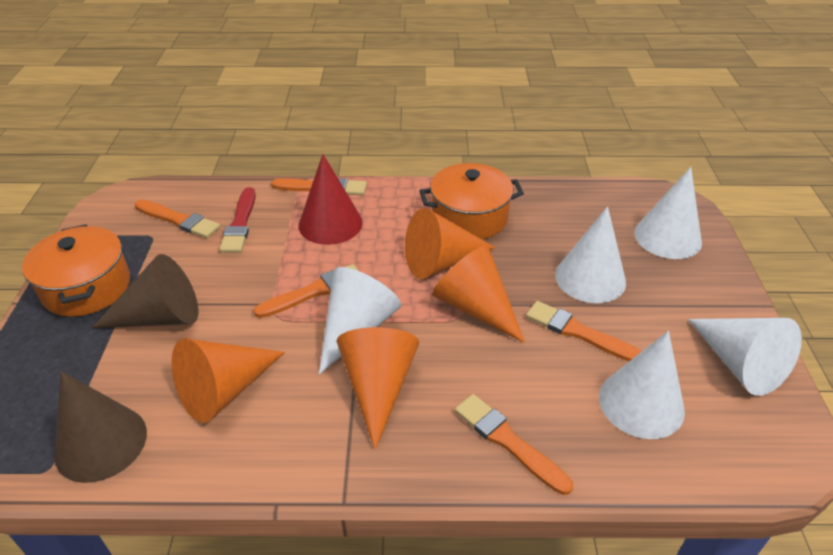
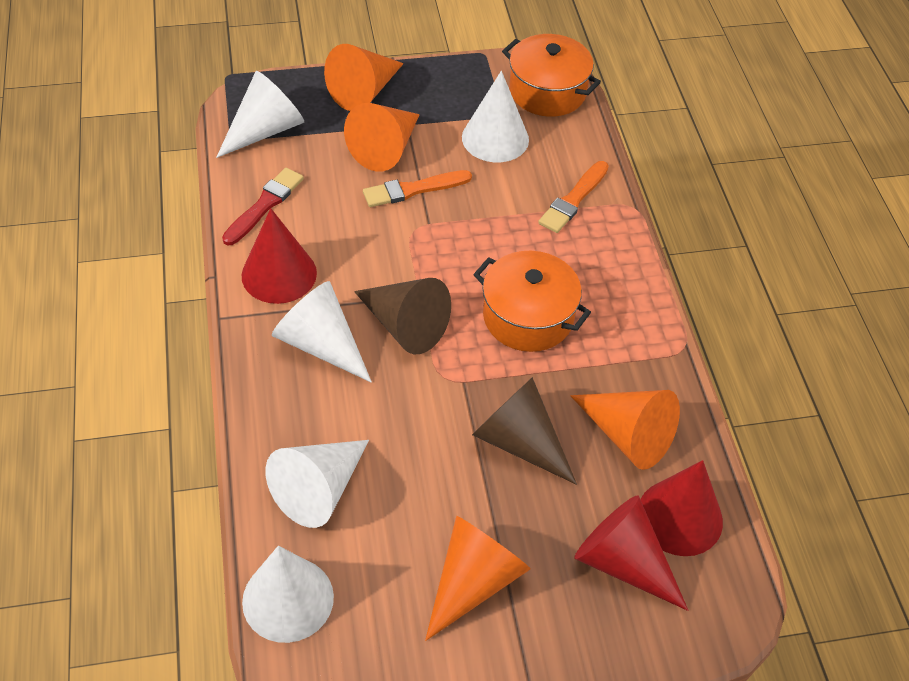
orange brush: 5 -> 2
red cone: 1 -> 3

